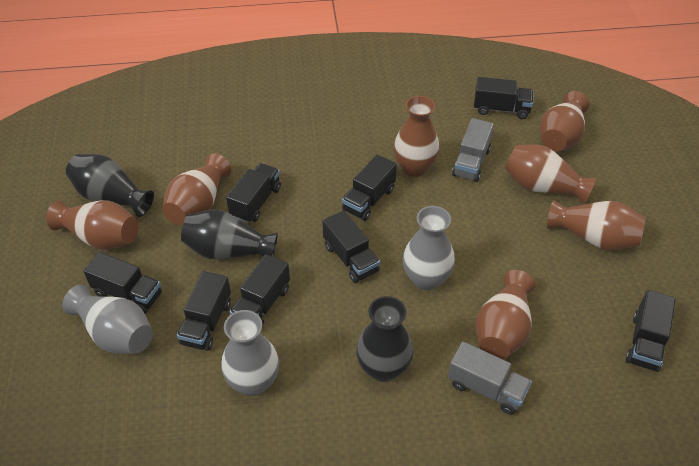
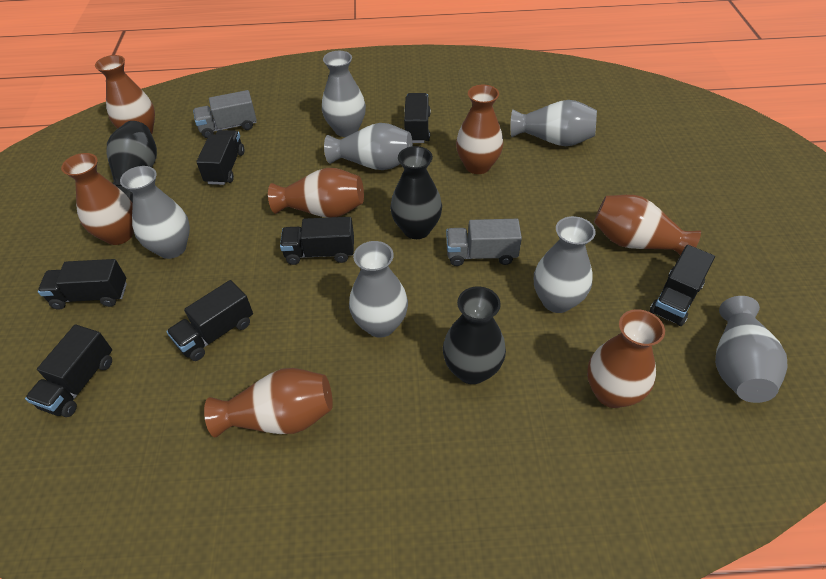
black truck: 8 -> 7
grey vase: 3 -> 7

